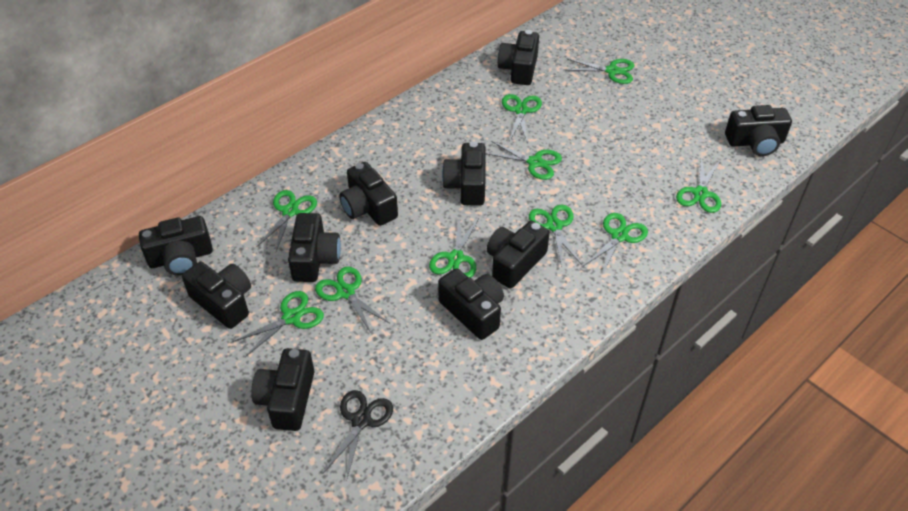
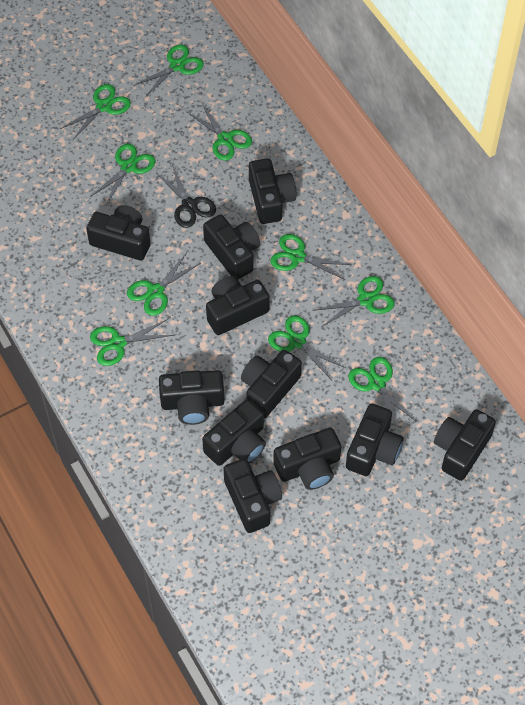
black camera: 10 -> 11

